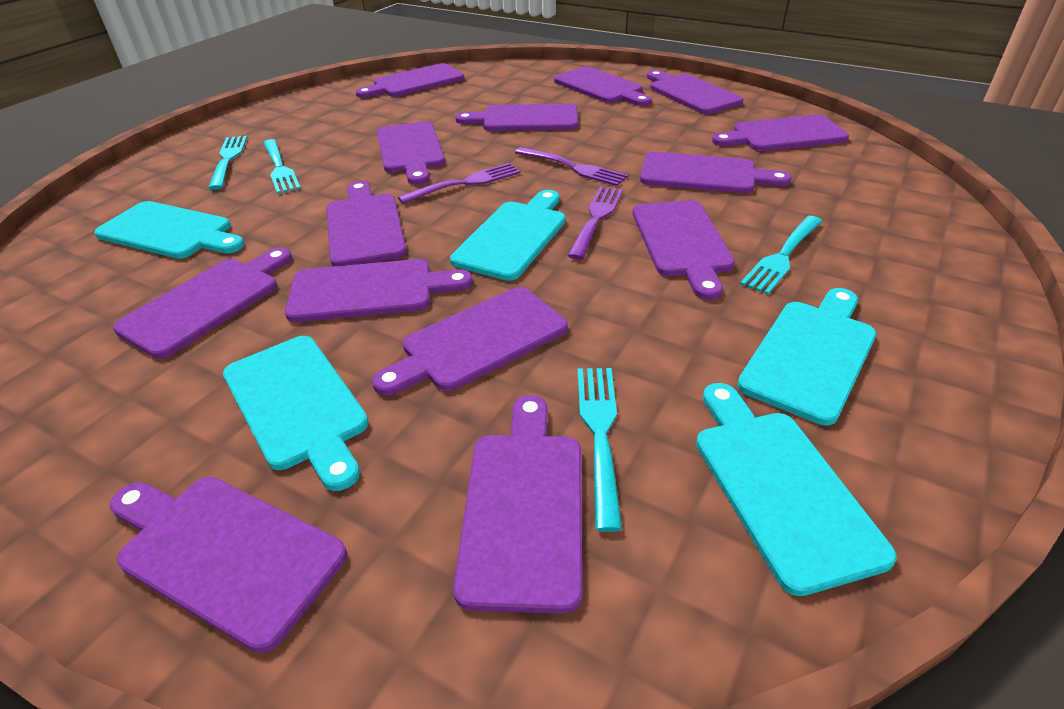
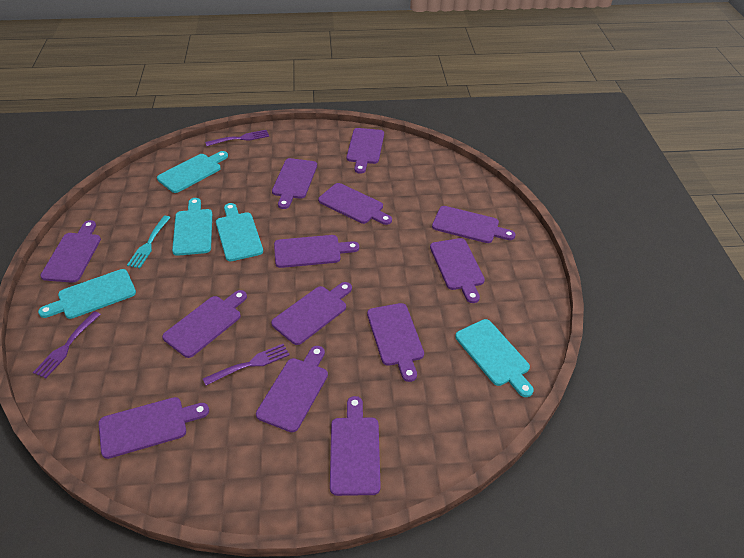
purple cutting board: 14 -> 13
turquoise fork: 4 -> 1

